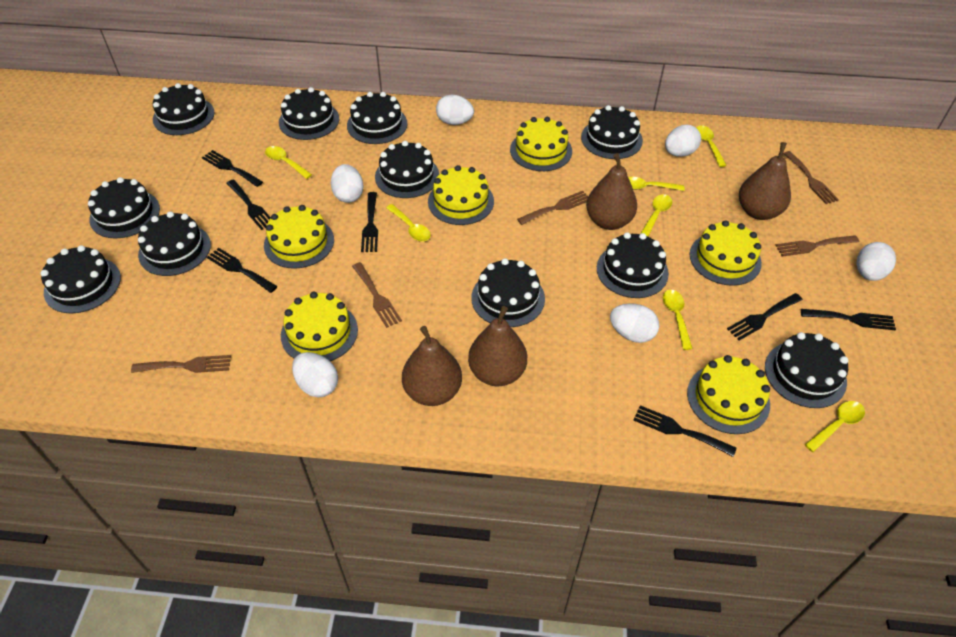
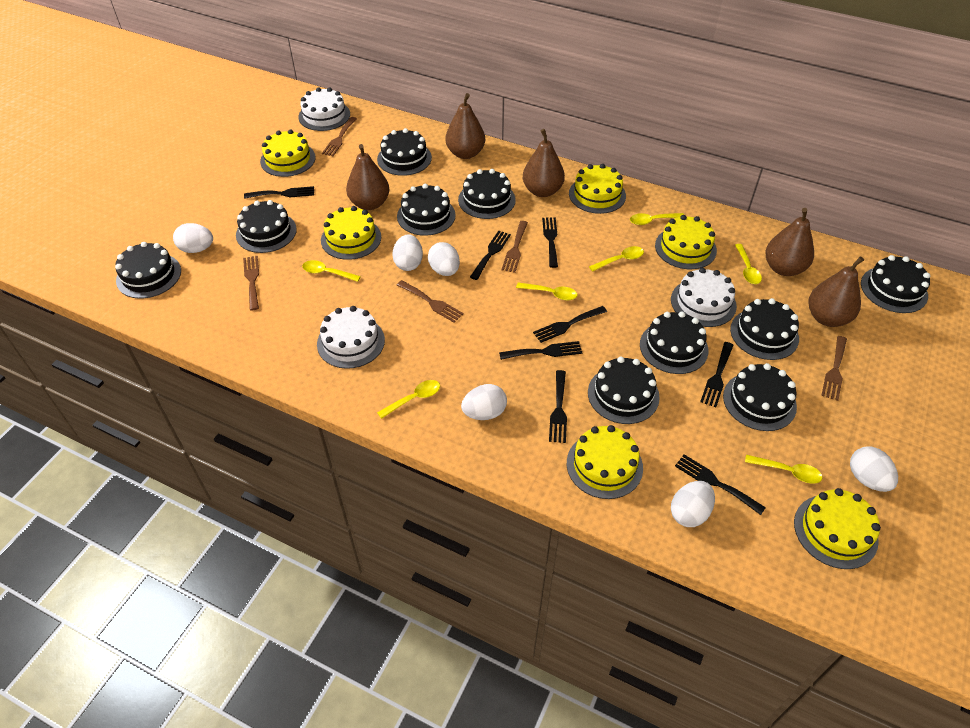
black cake: 11 -> 10
black fork: 7 -> 8
brown pear: 4 -> 5
white cake: 0 -> 3

